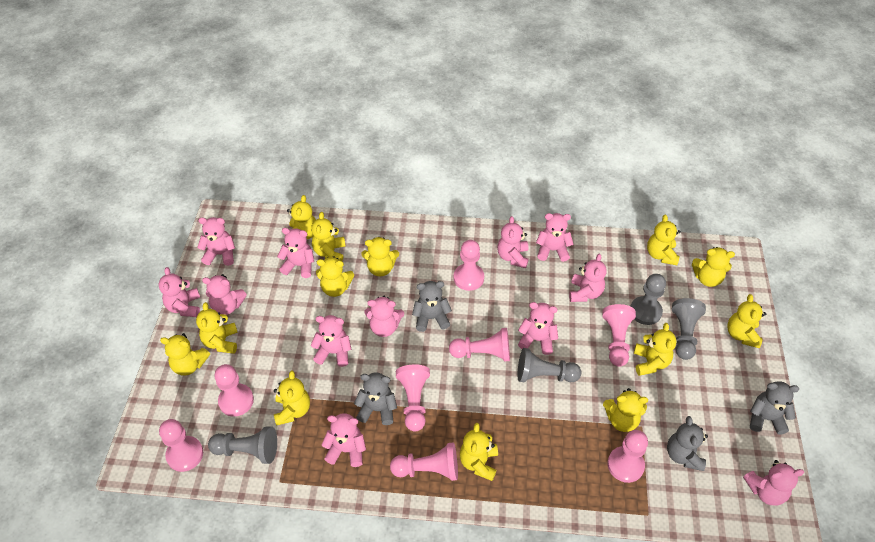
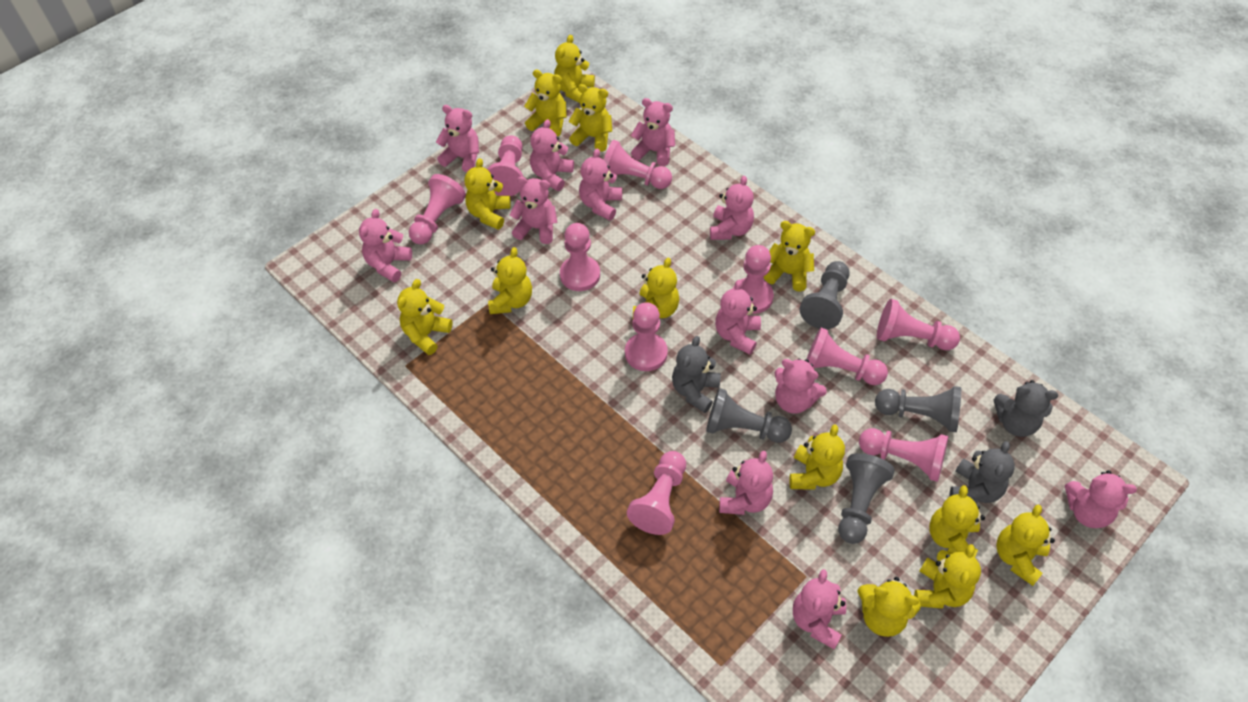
grey teddy bear: 4 -> 3
pink pawn: 8 -> 10

